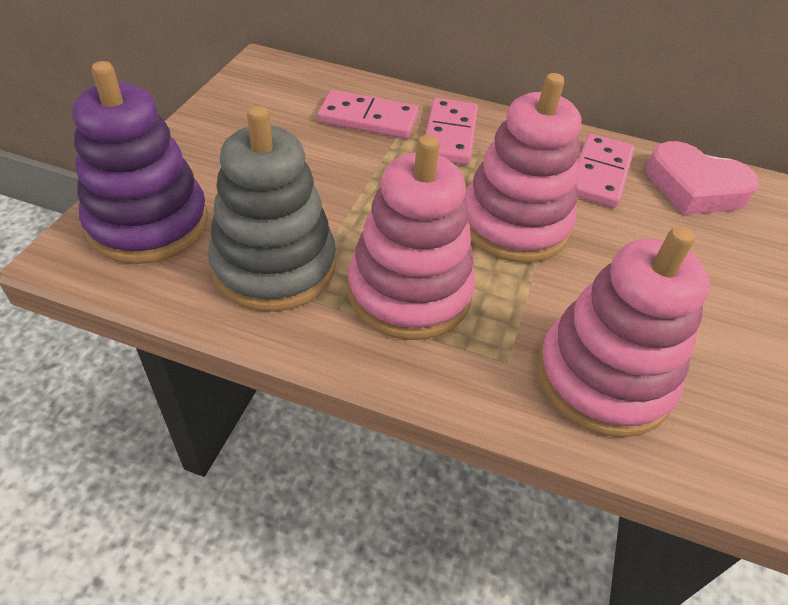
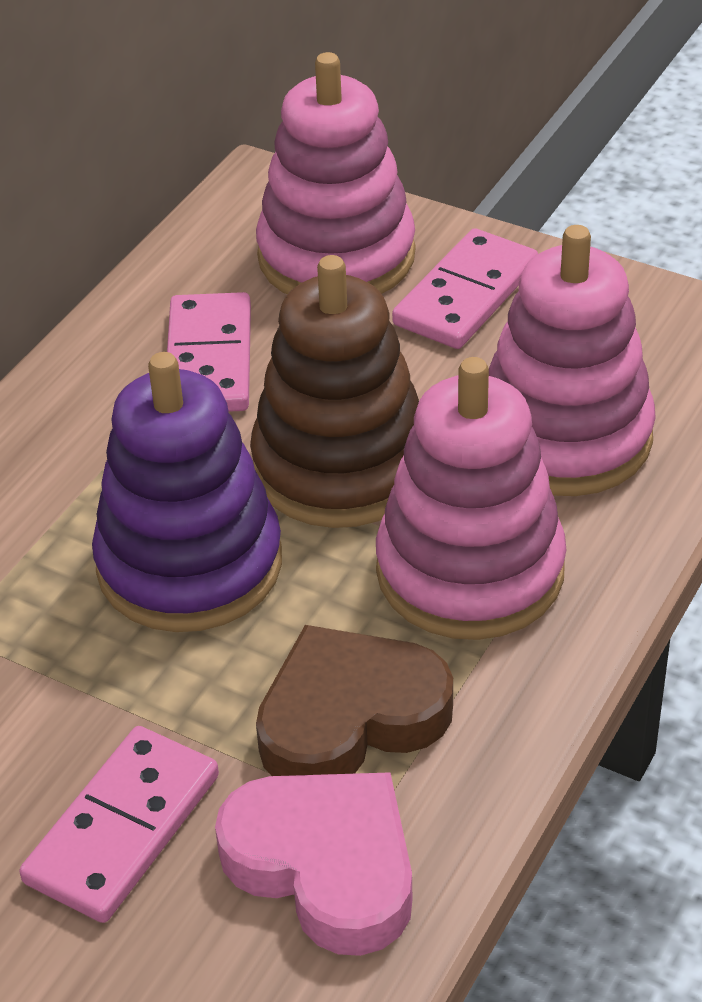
brown heart: 0 -> 1
brown stacking toy: 0 -> 1
grey stacking toy: 1 -> 0

